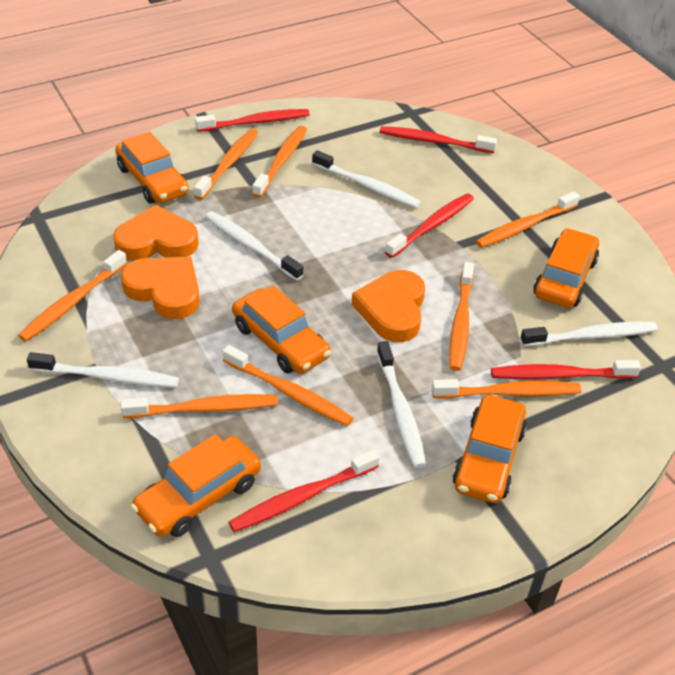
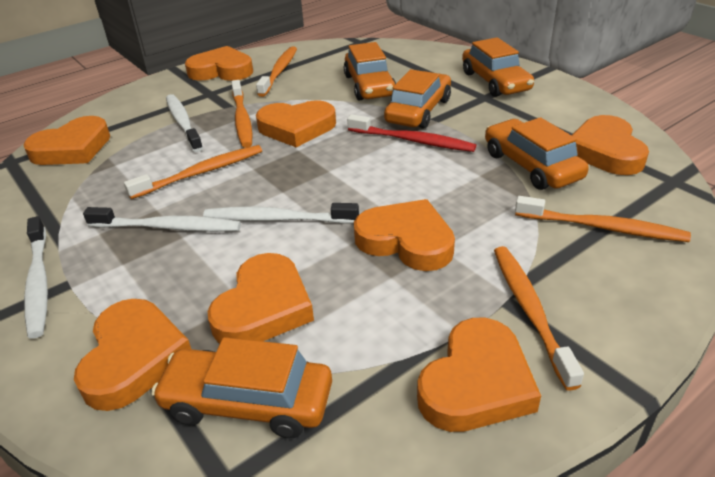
orange heart: 3 -> 8
orange toothbrush: 8 -> 5
red toothbrush: 5 -> 1
white toothbrush: 5 -> 4

